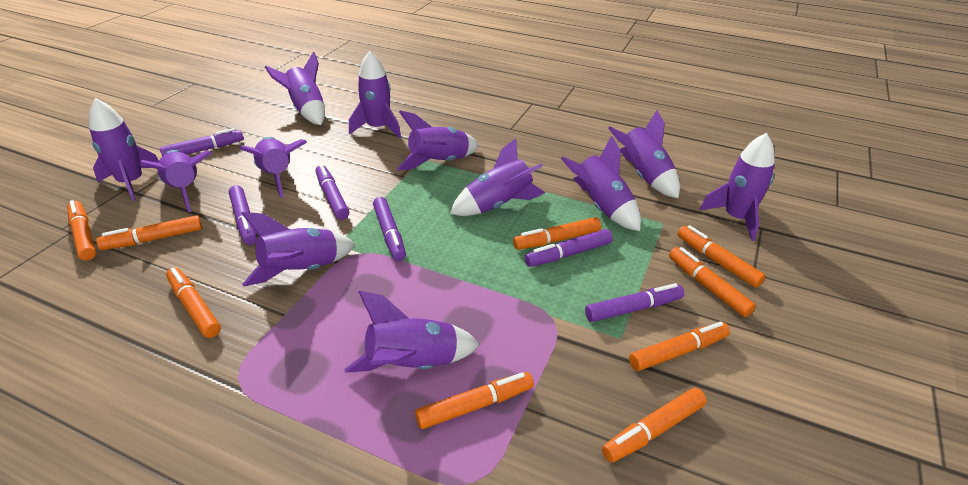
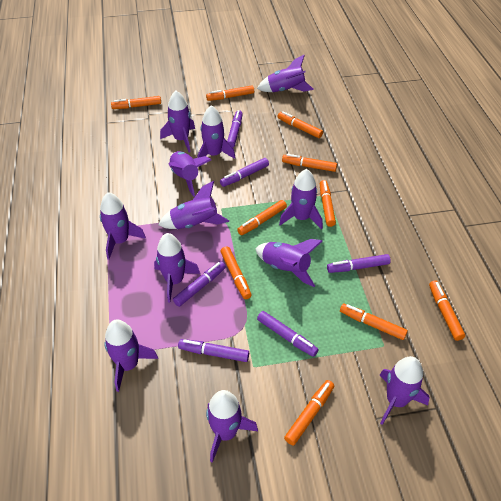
orange marker: 9 -> 10

